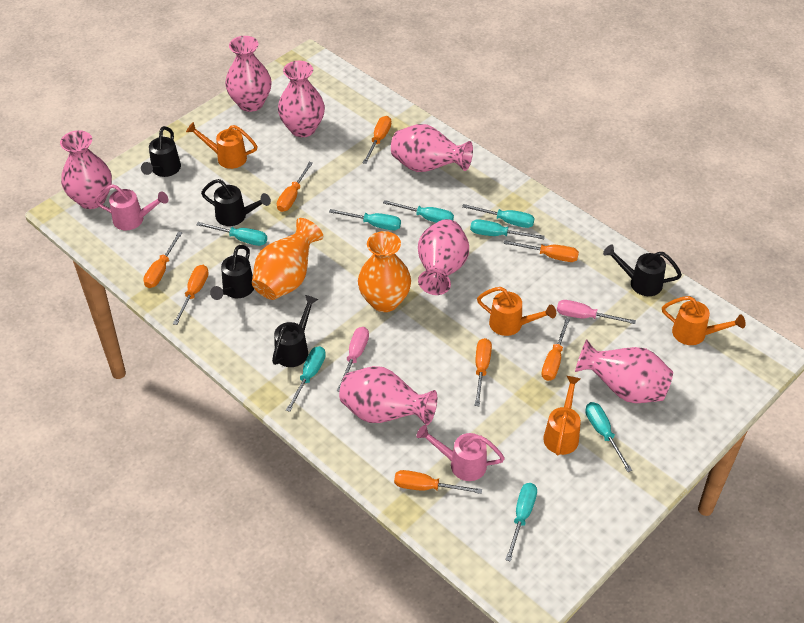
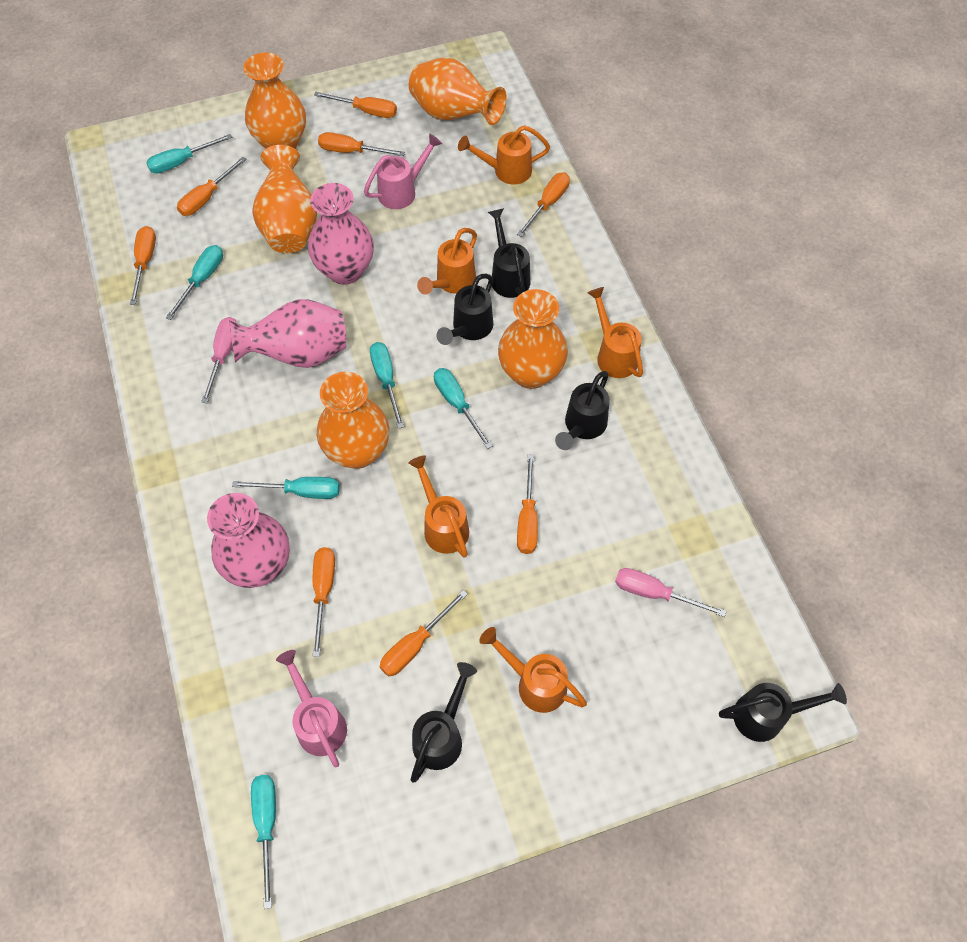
orange vase: 2 -> 5
orange watering can: 4 -> 5
pink vase: 7 -> 3
turquoise screwdriver: 8 -> 6

